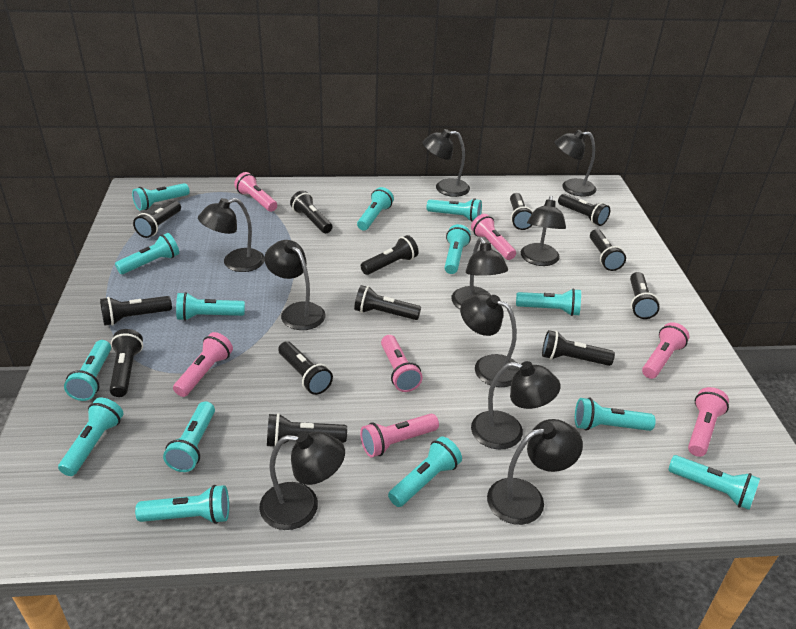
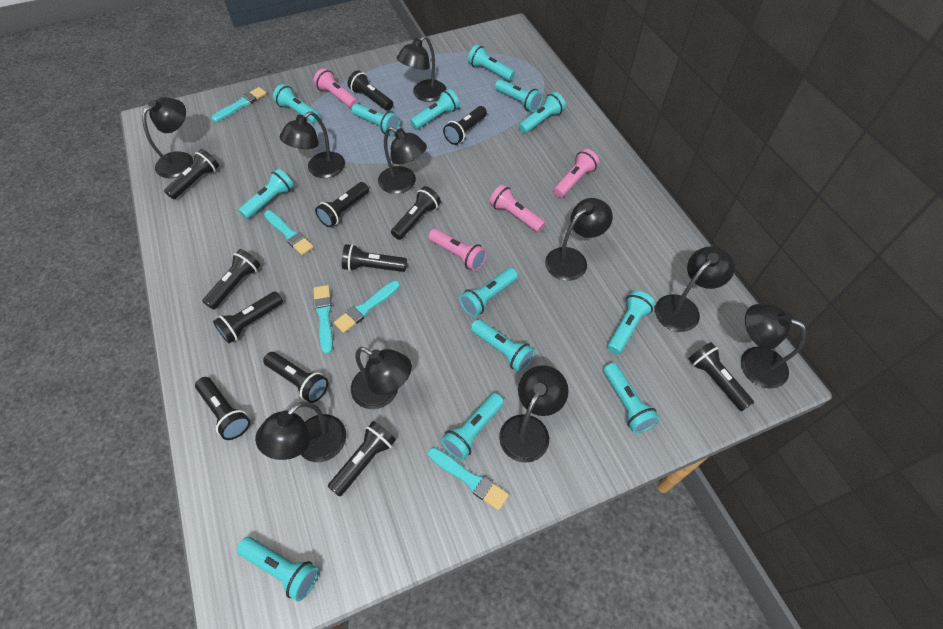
black flashlight: 13 -> 12
pink flashlight: 7 -> 4
turquoise brush: 0 -> 5
turquoise flashlight: 14 -> 13

